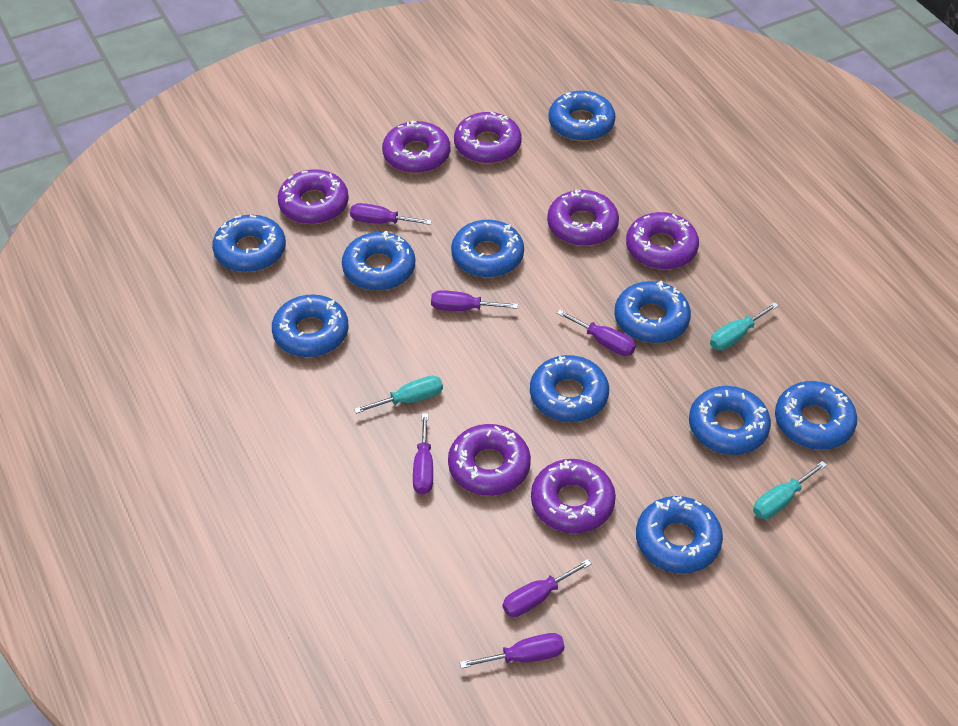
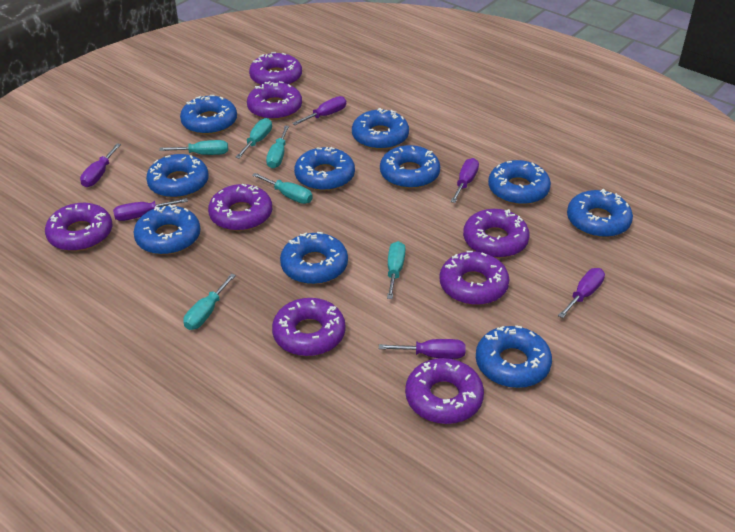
purple donut: 7 -> 8
turquoise screwdriver: 3 -> 6

